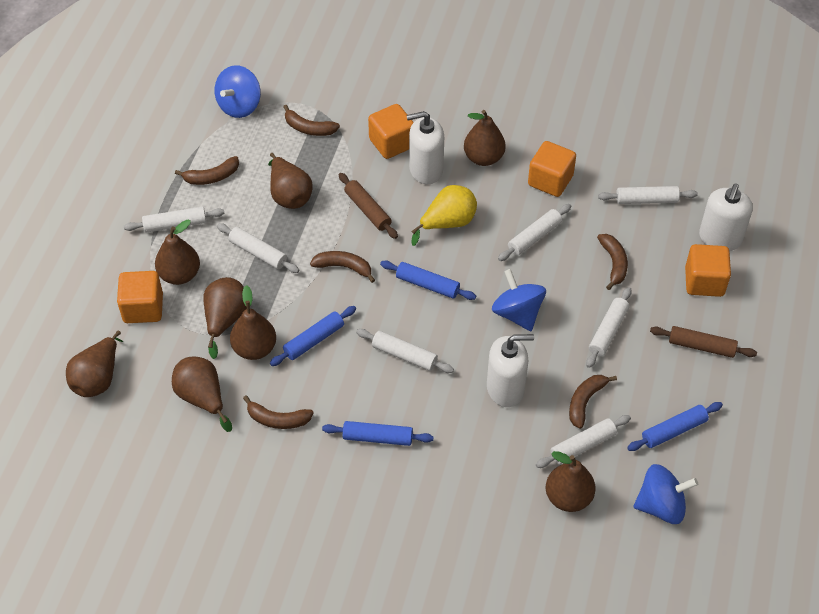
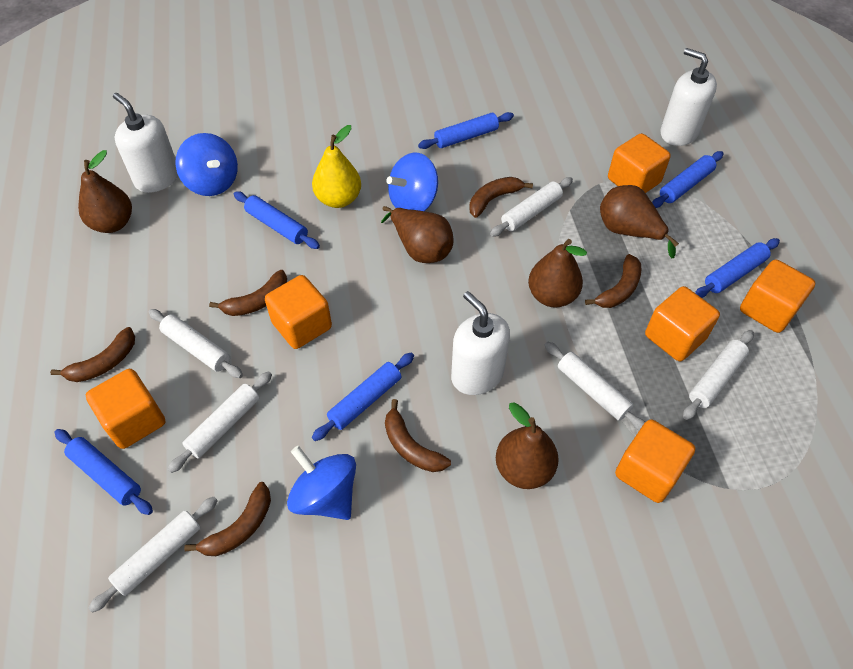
blue rolling pin: 4 -> 6
brown pear: 8 -> 5
brown rolling pin: 2 -> 0
orange cube: 4 -> 6
white rolling pin: 7 -> 6

